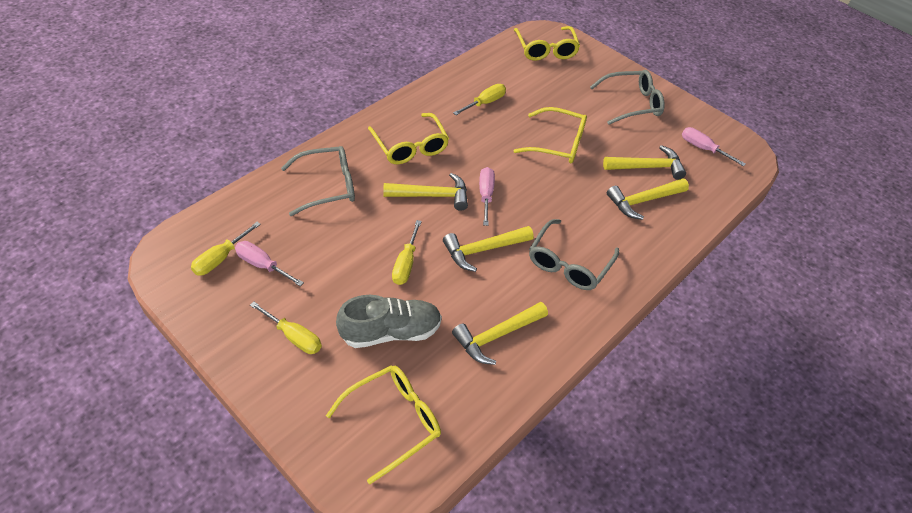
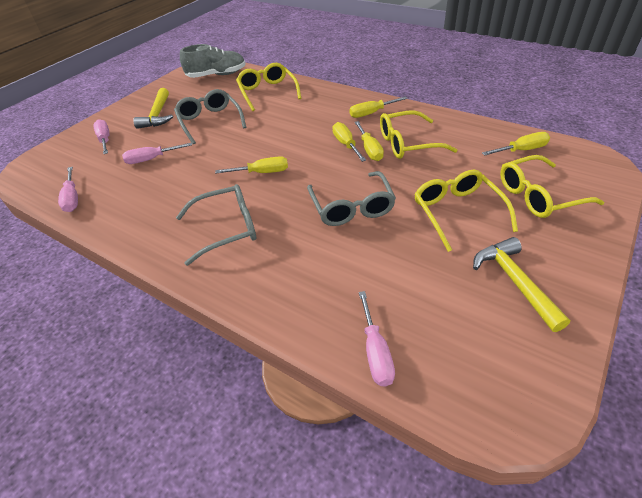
pink screwdriver: 3 -> 4
yellow hammer: 5 -> 2
yellow screwdriver: 4 -> 5

